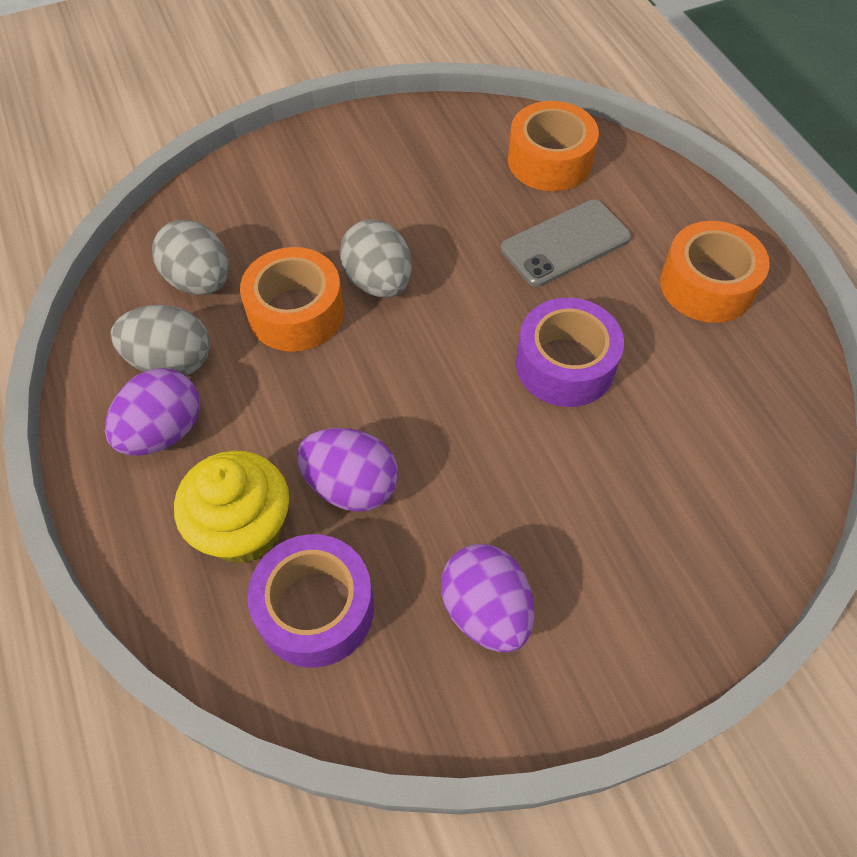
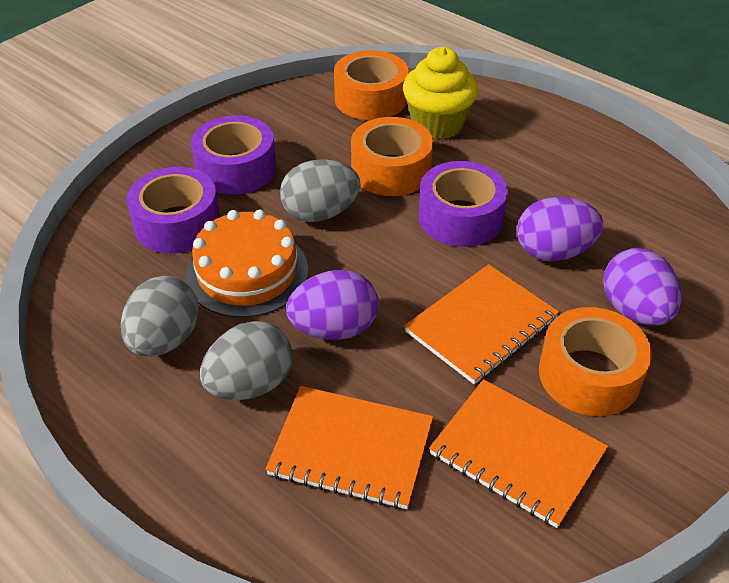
grey phone: 1 -> 0
orange cake: 0 -> 1
orange notebook: 0 -> 3
purple tape: 2 -> 3

